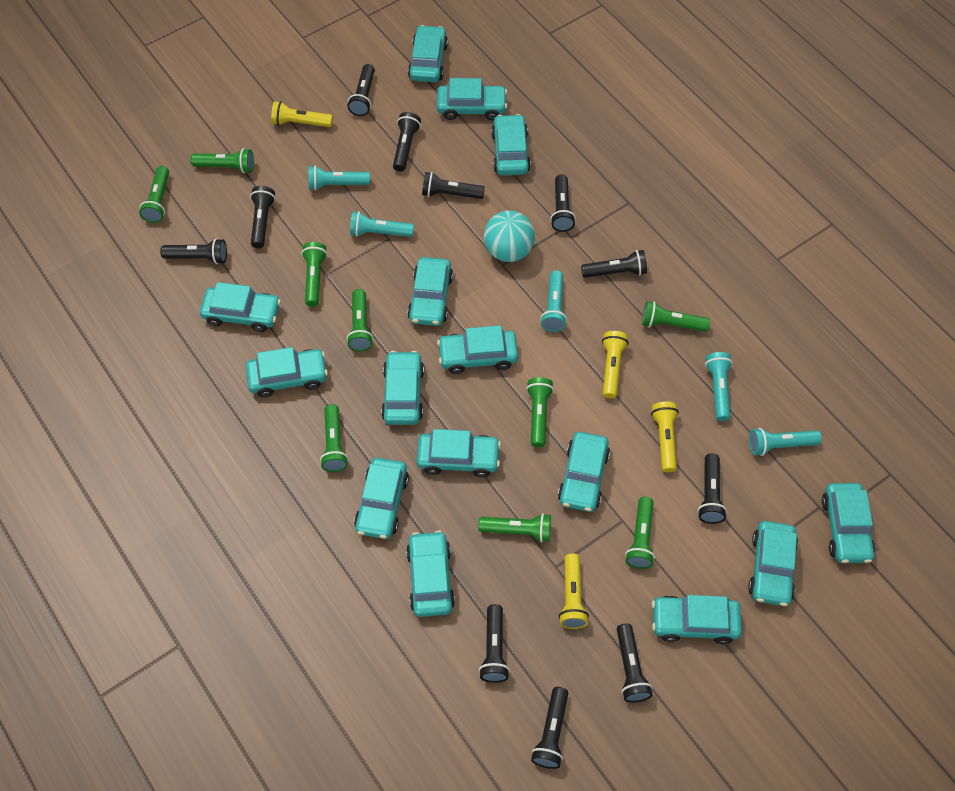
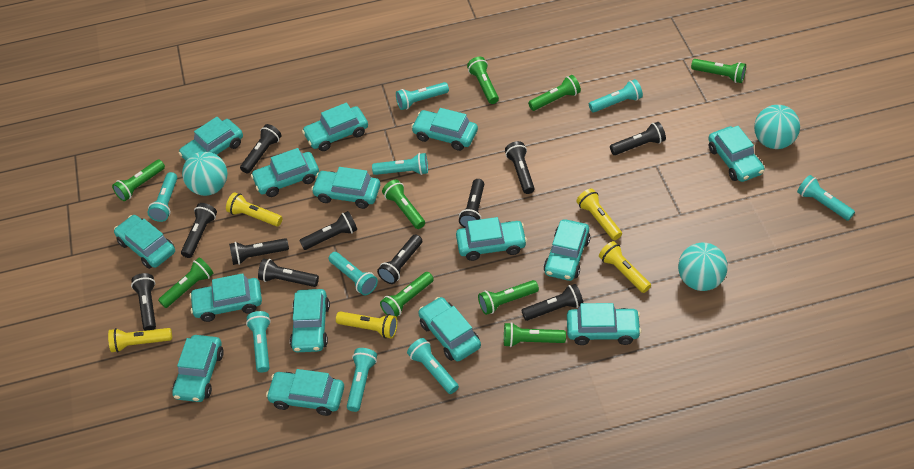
turquoise ball: 1 -> 3
turquoise flashlight: 5 -> 9
yellow flashlight: 4 -> 5

